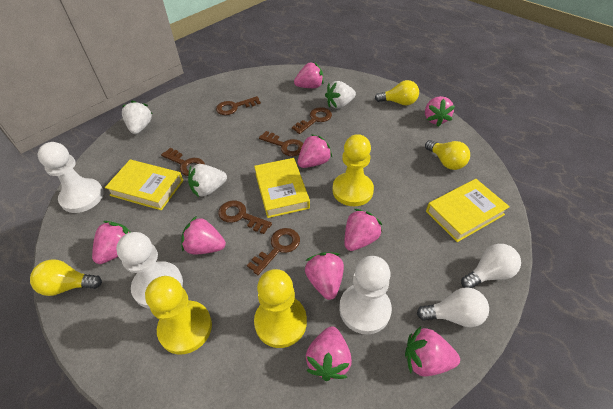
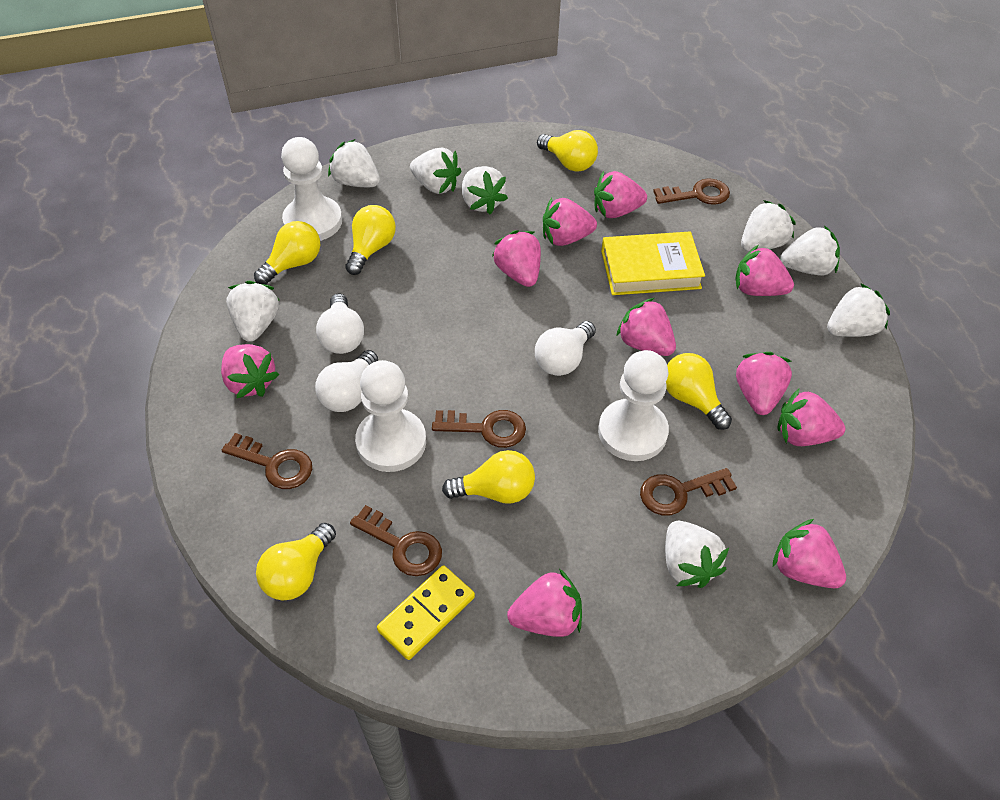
brown key: 6 -> 5
pink strawberry: 9 -> 10
white light bulb: 2 -> 3
white strawberry: 3 -> 8
yellow book: 3 -> 1
yellow domino: 0 -> 1
yellow light bulb: 3 -> 6
yellow pawn: 3 -> 0

